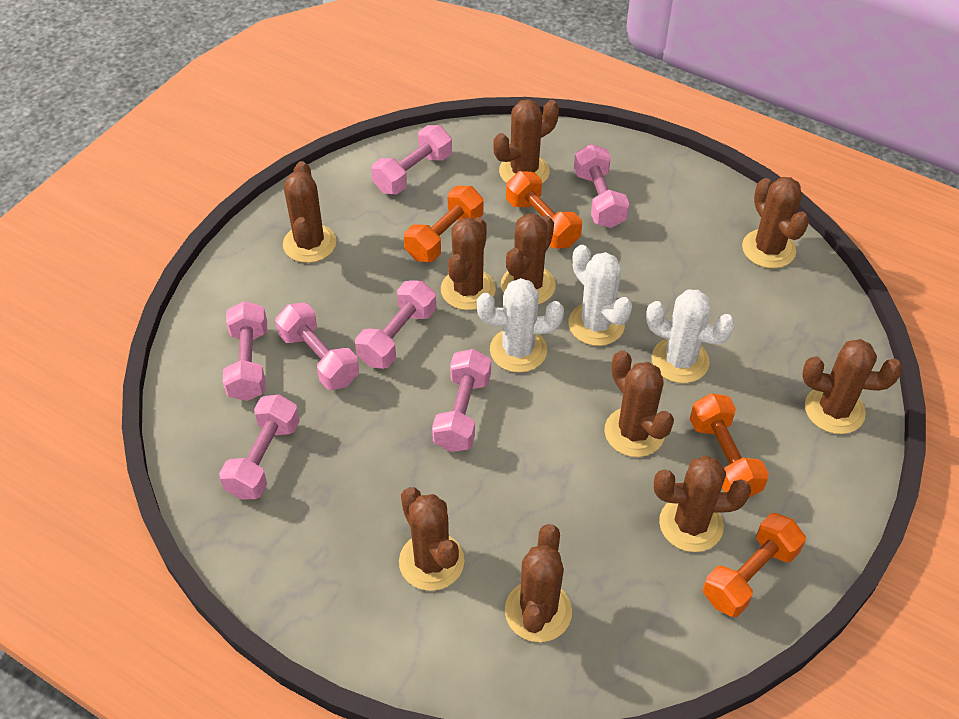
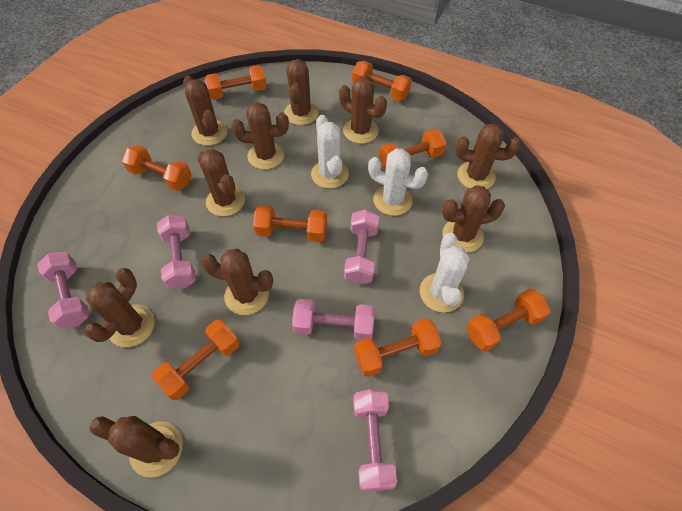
orange dumbbell: 4 -> 8
pink dumbbell: 7 -> 5

